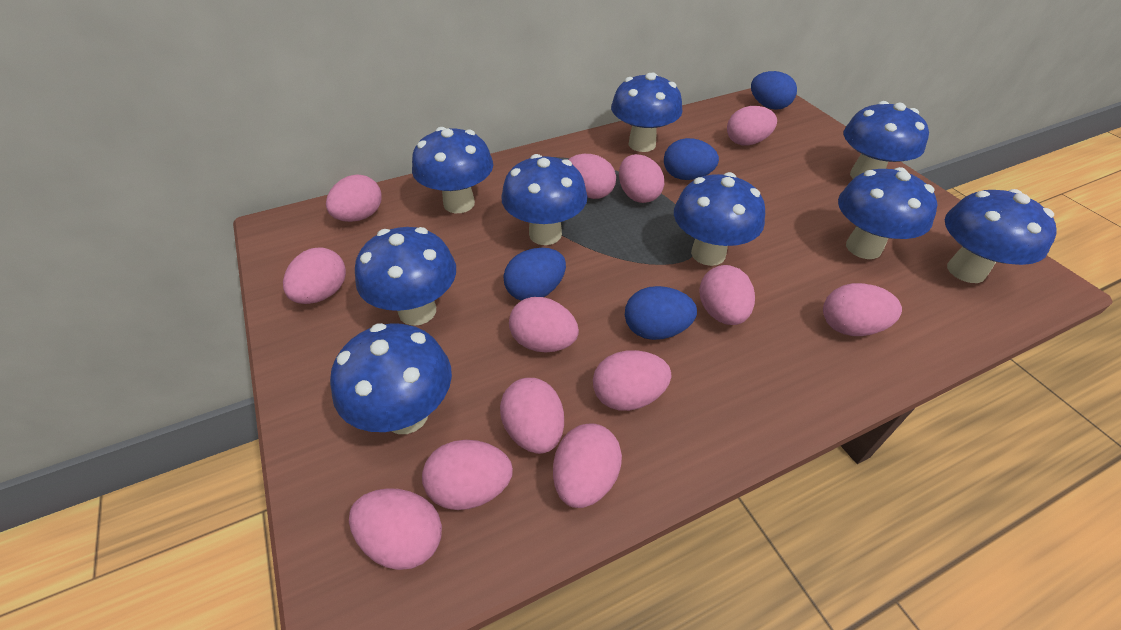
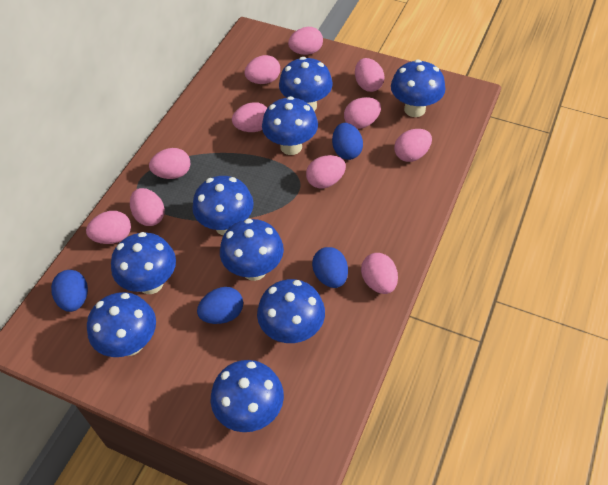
pink egg: 13 -> 11

